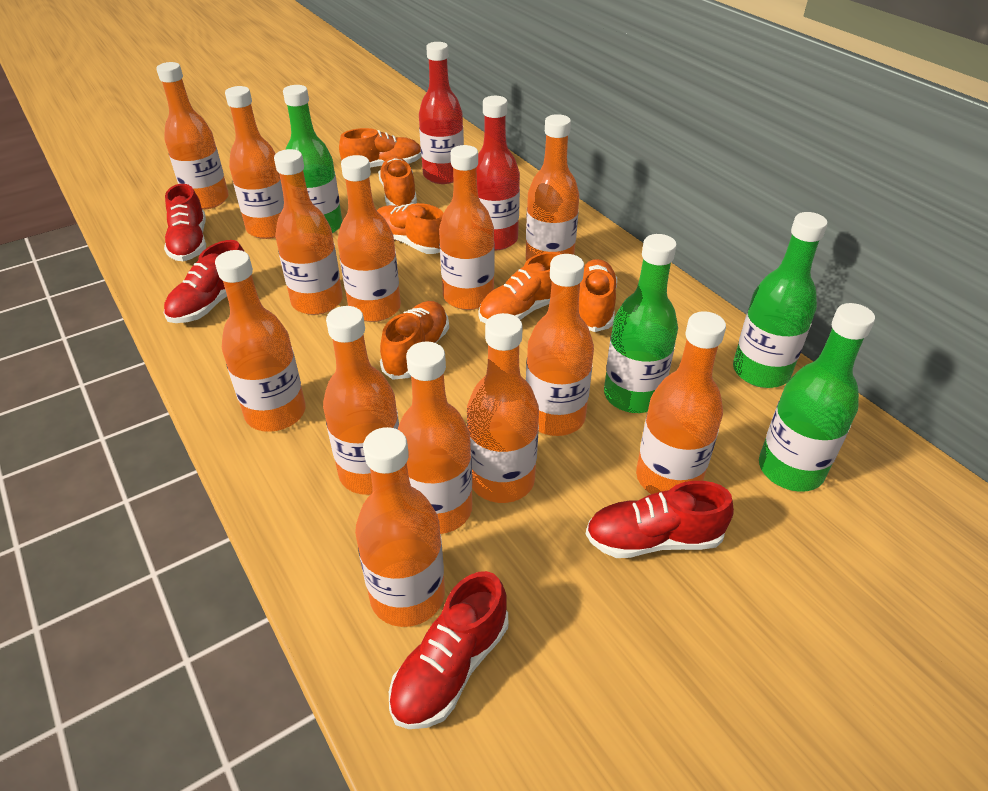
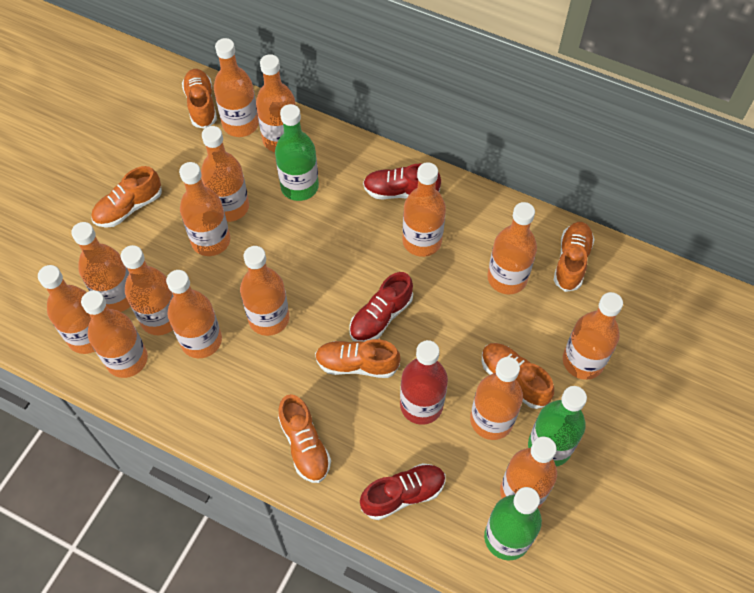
green bottle: 4 -> 3
orange bottle: 13 -> 15
red bottle: 2 -> 1
red shoe: 4 -> 3

